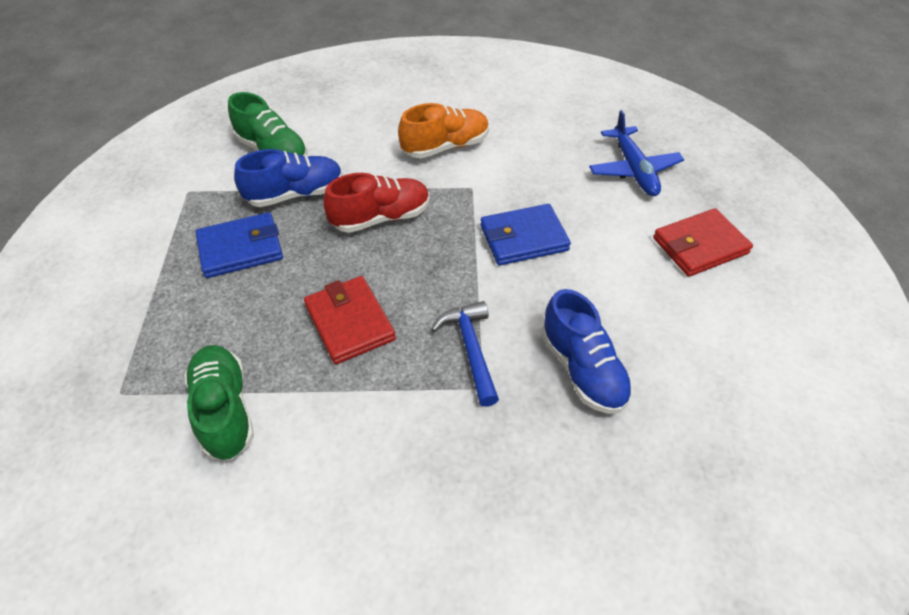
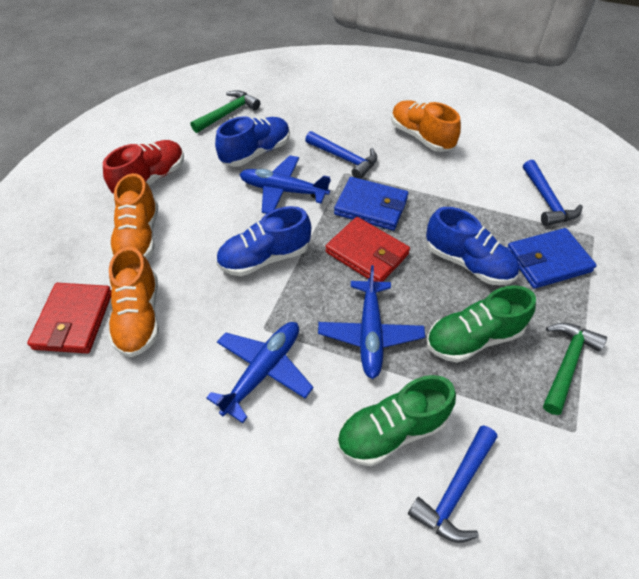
blue hammer: 1 -> 3
blue plane: 1 -> 3
blue shoe: 2 -> 3
green hammer: 0 -> 2
orange shoe: 1 -> 3

